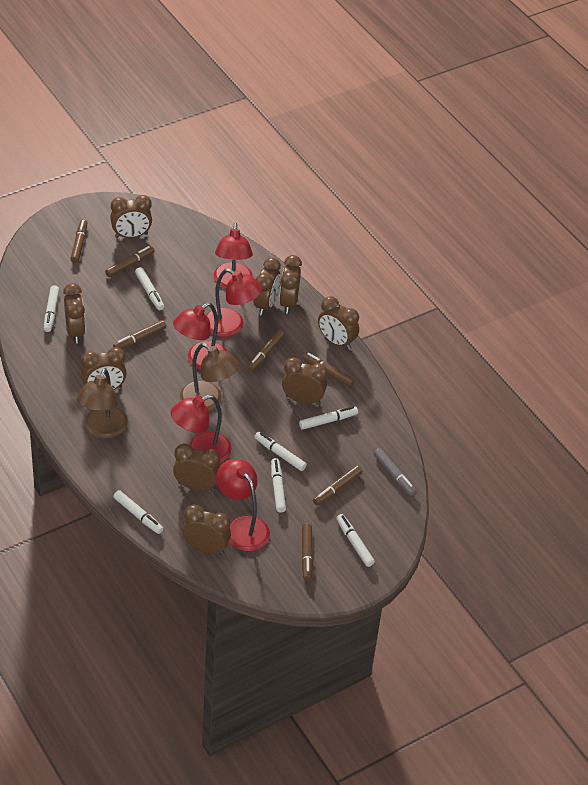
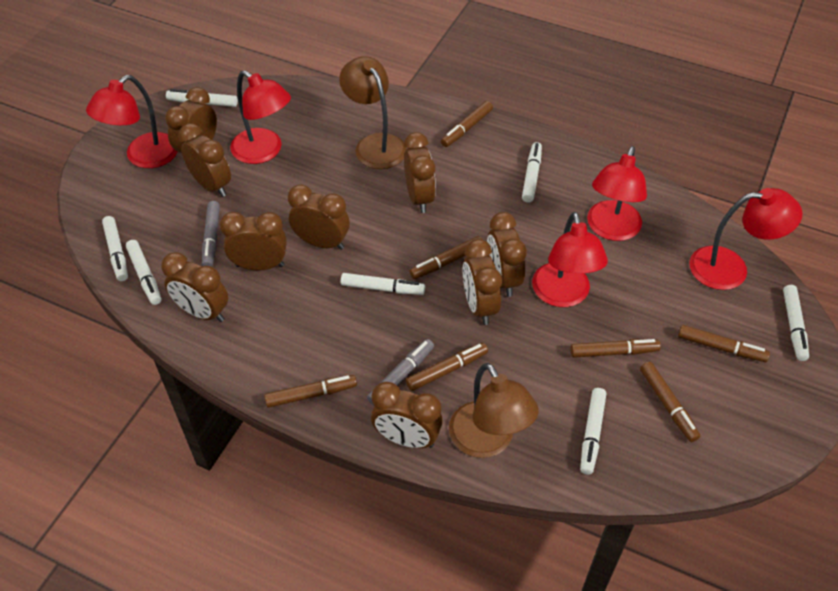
grey marker: 1 -> 2

